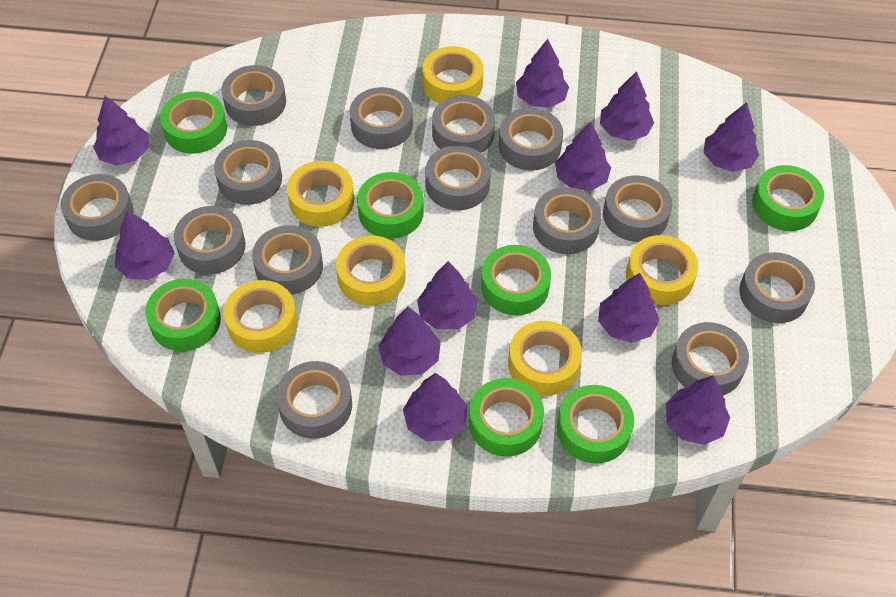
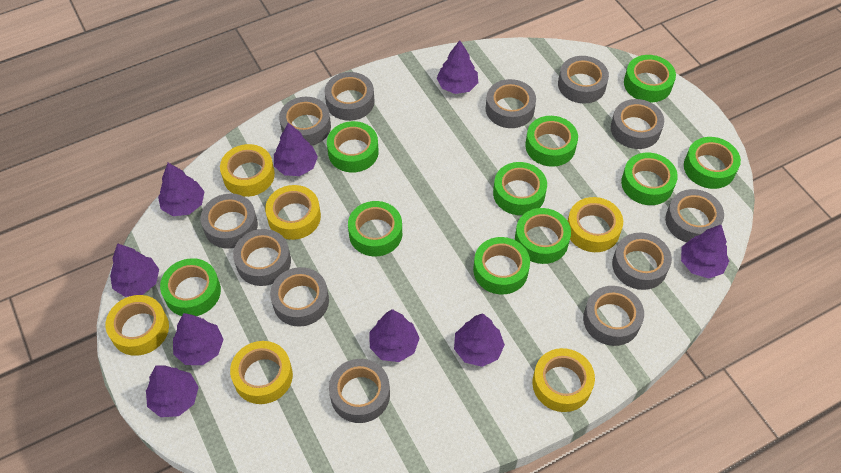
green tape: 7 -> 10
grey tape: 14 -> 12
purple tree: 11 -> 9

